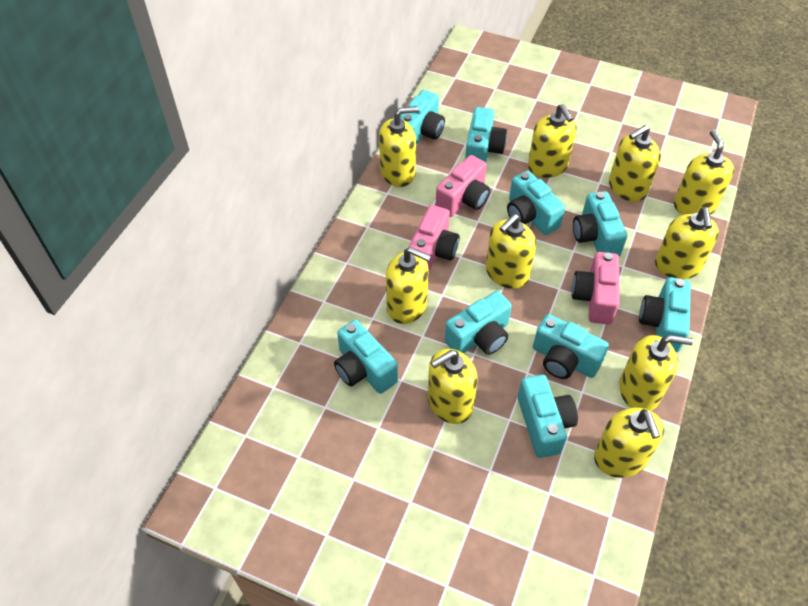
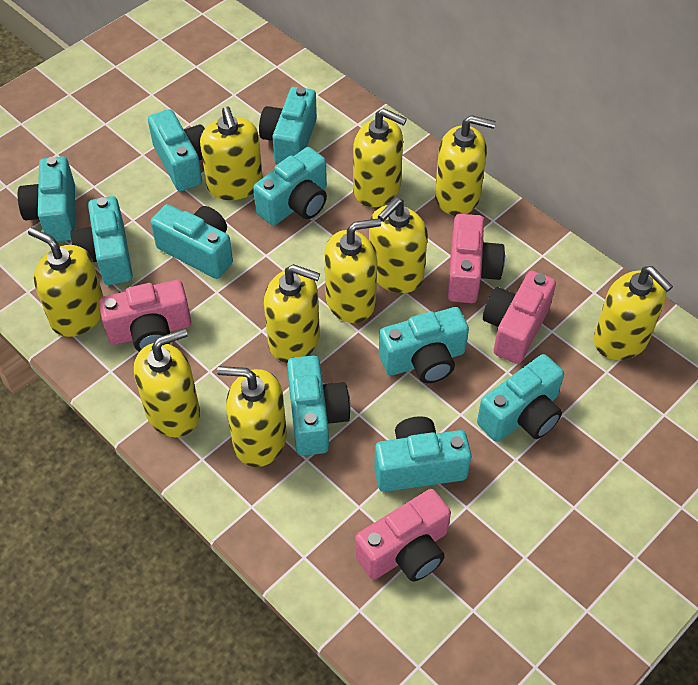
pink camera: 3 -> 4
turquoise camera: 9 -> 10

